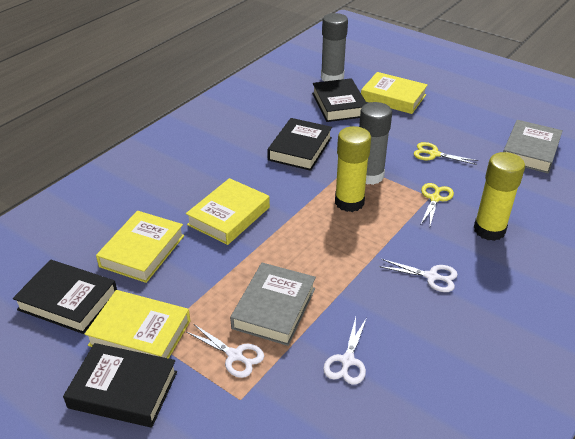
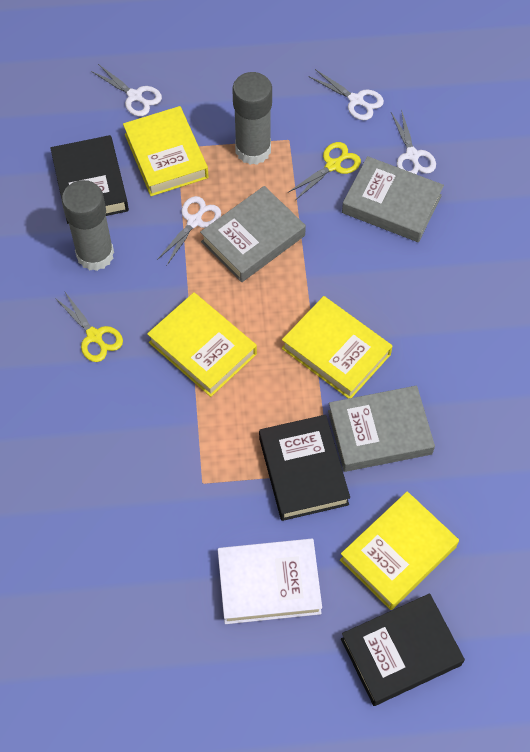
black book: 4 -> 3
grey book: 2 -> 3
white book: 0 -> 1
white scissors: 3 -> 4
yellow glue stick: 2 -> 0

